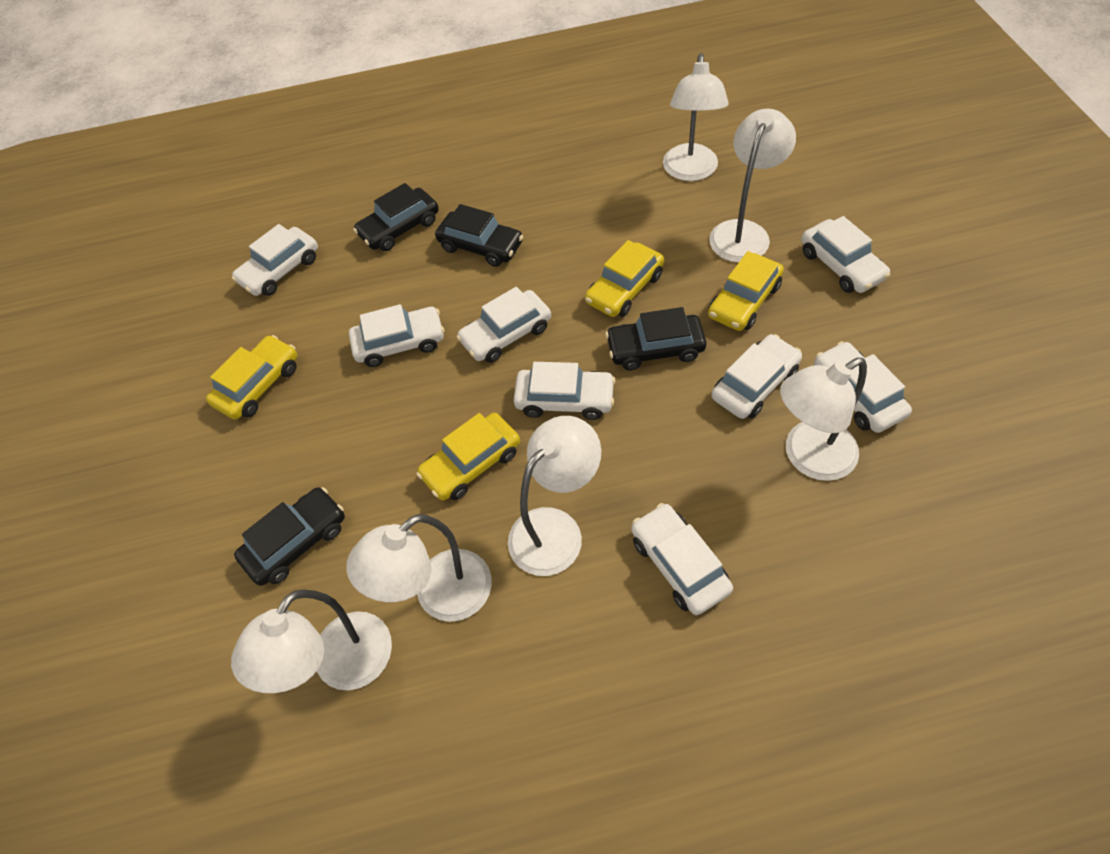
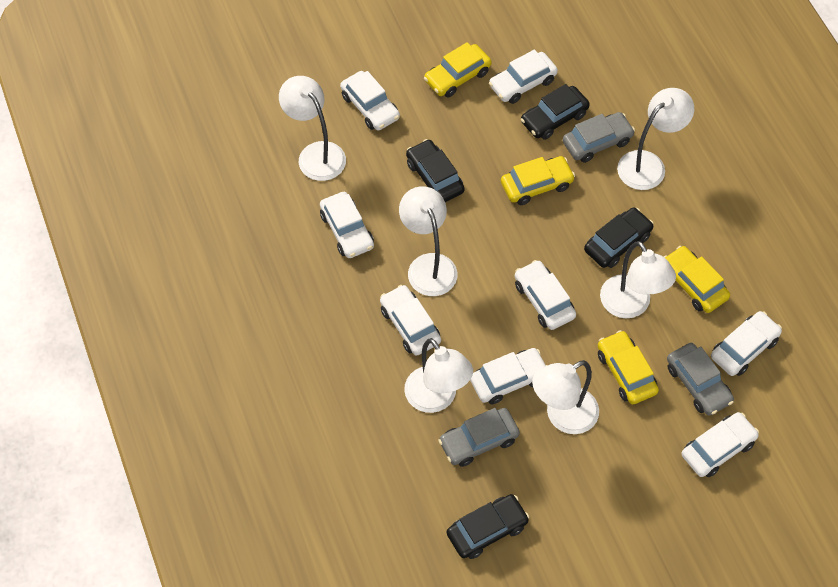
grey car: 0 -> 3

